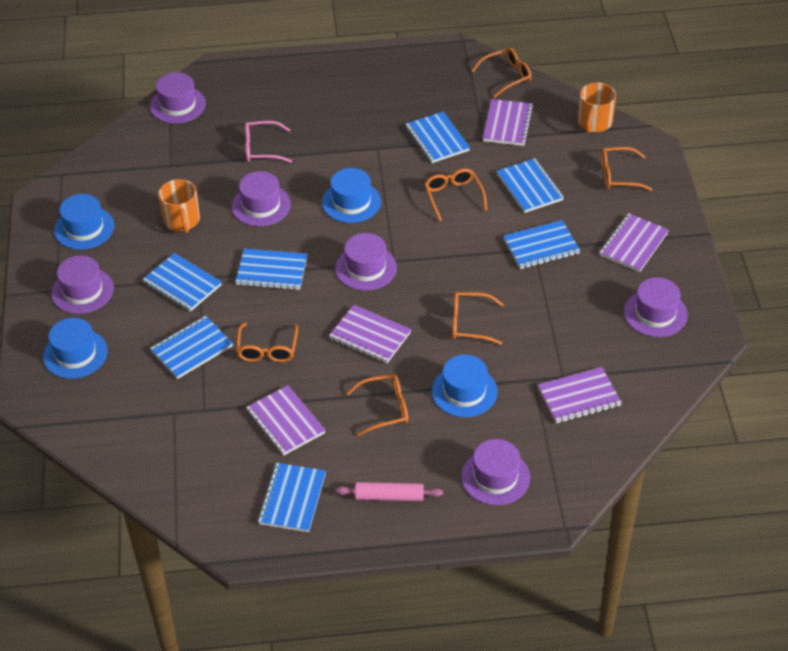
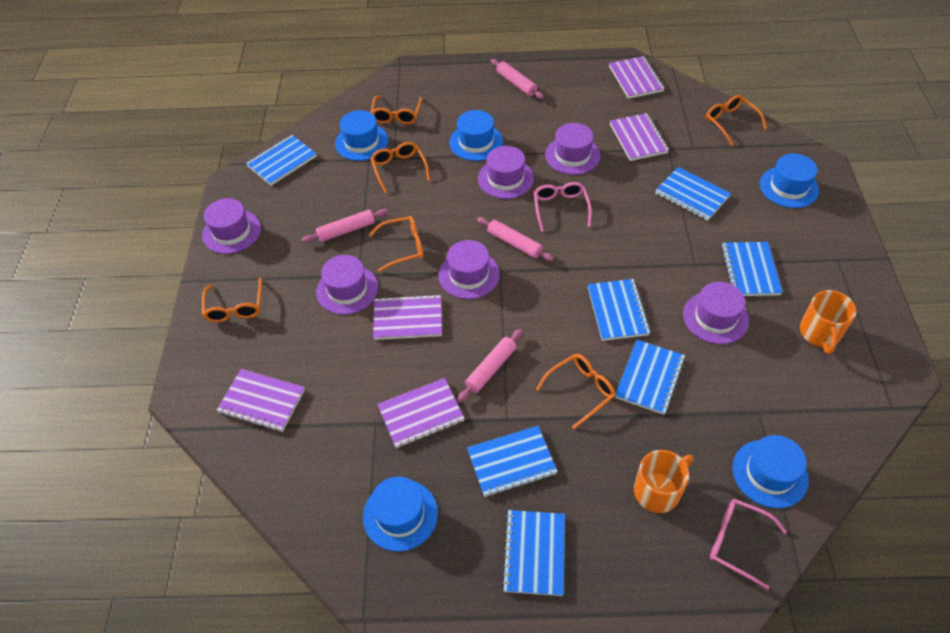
blue hat: 4 -> 5
pink glasses: 1 -> 2
pink rolling pin: 1 -> 4

